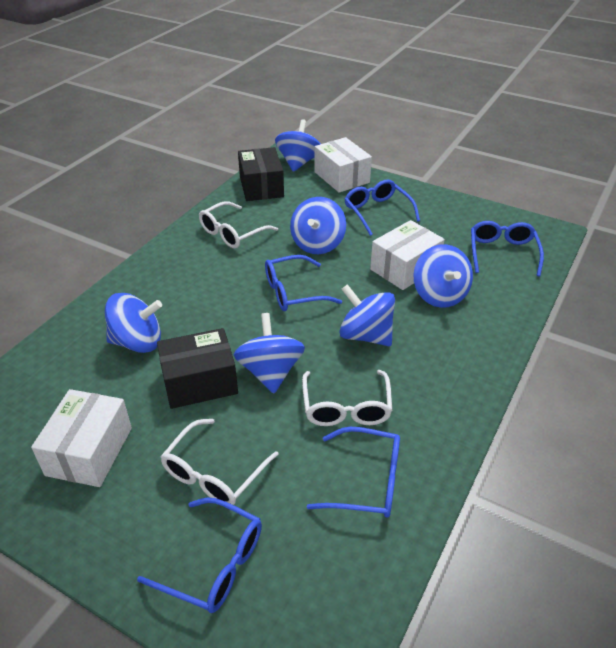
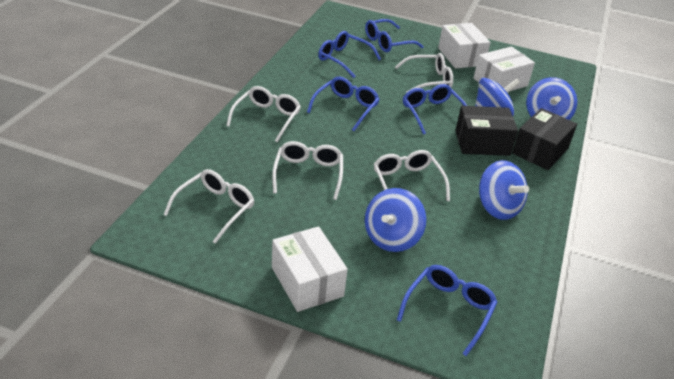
blue spinning top: 6 -> 4
white glasses: 3 -> 5

